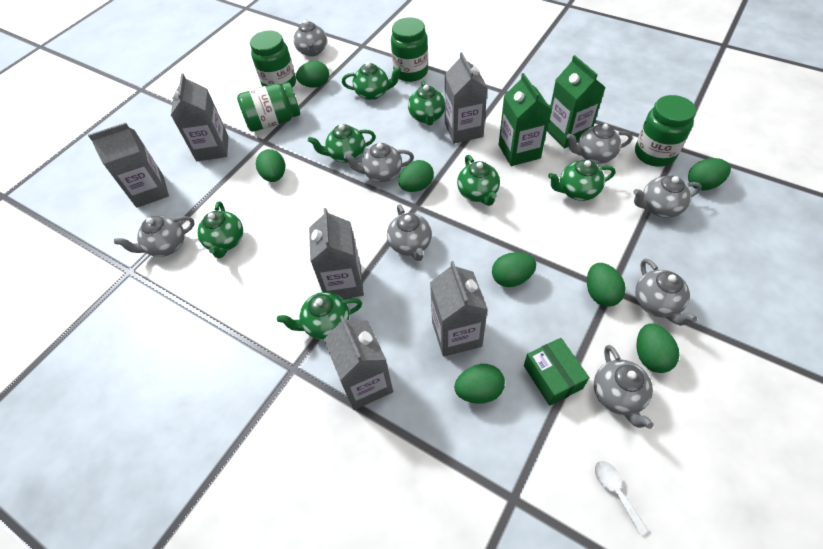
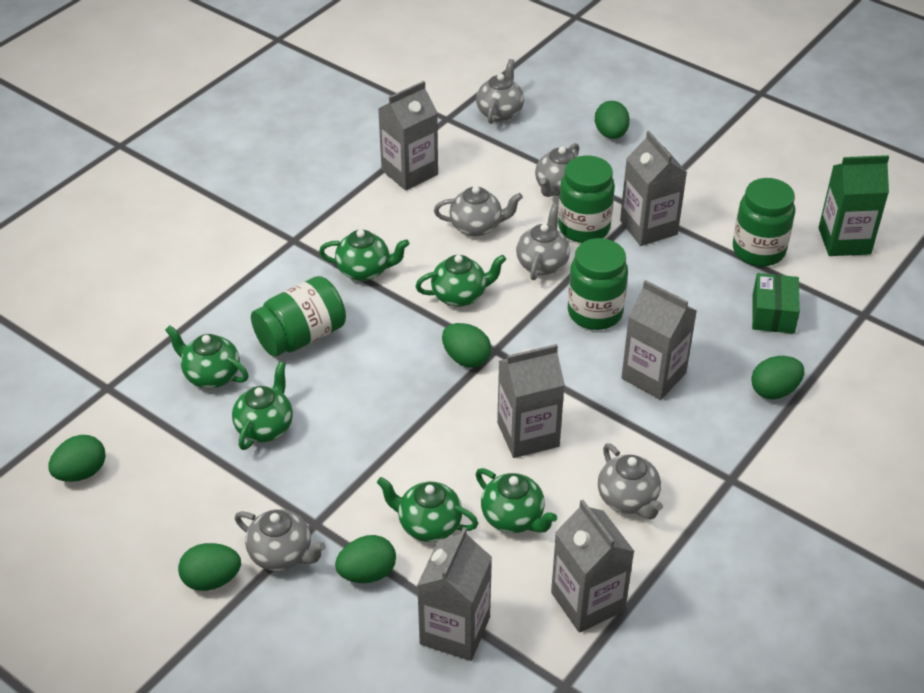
green carton: 2 -> 1
green egg: 8 -> 6
green teapot: 7 -> 6
grey teapot: 8 -> 6
white spoon: 1 -> 0

